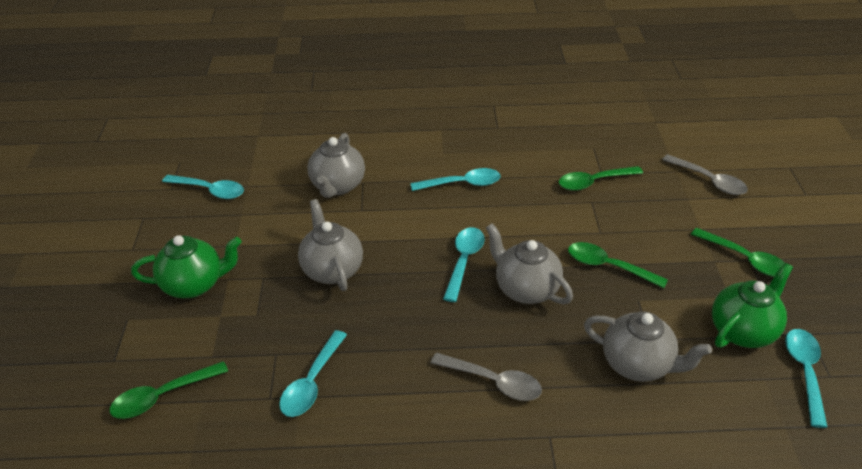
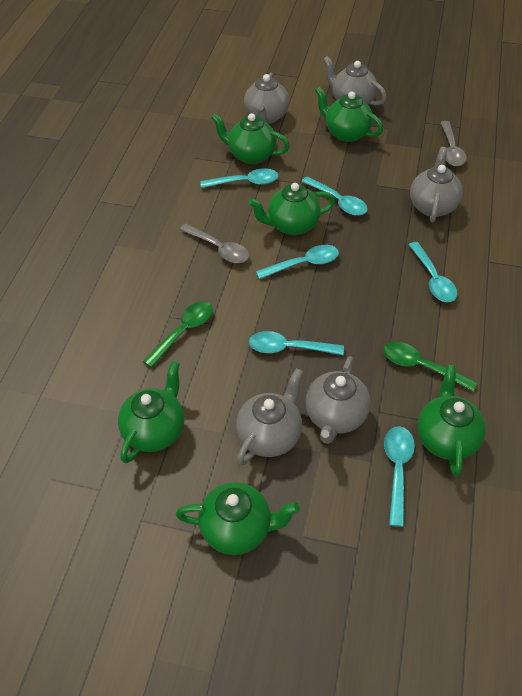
green spoon: 4 -> 2
green teapot: 2 -> 6
grey teapot: 4 -> 5
turquoise spoon: 5 -> 6

